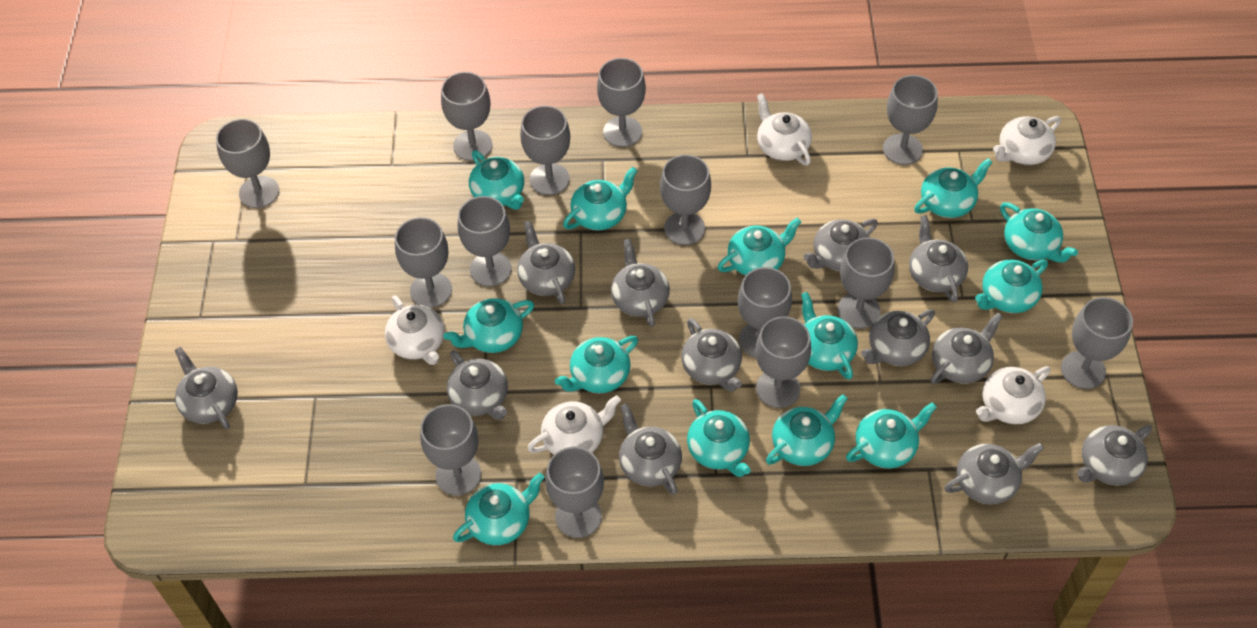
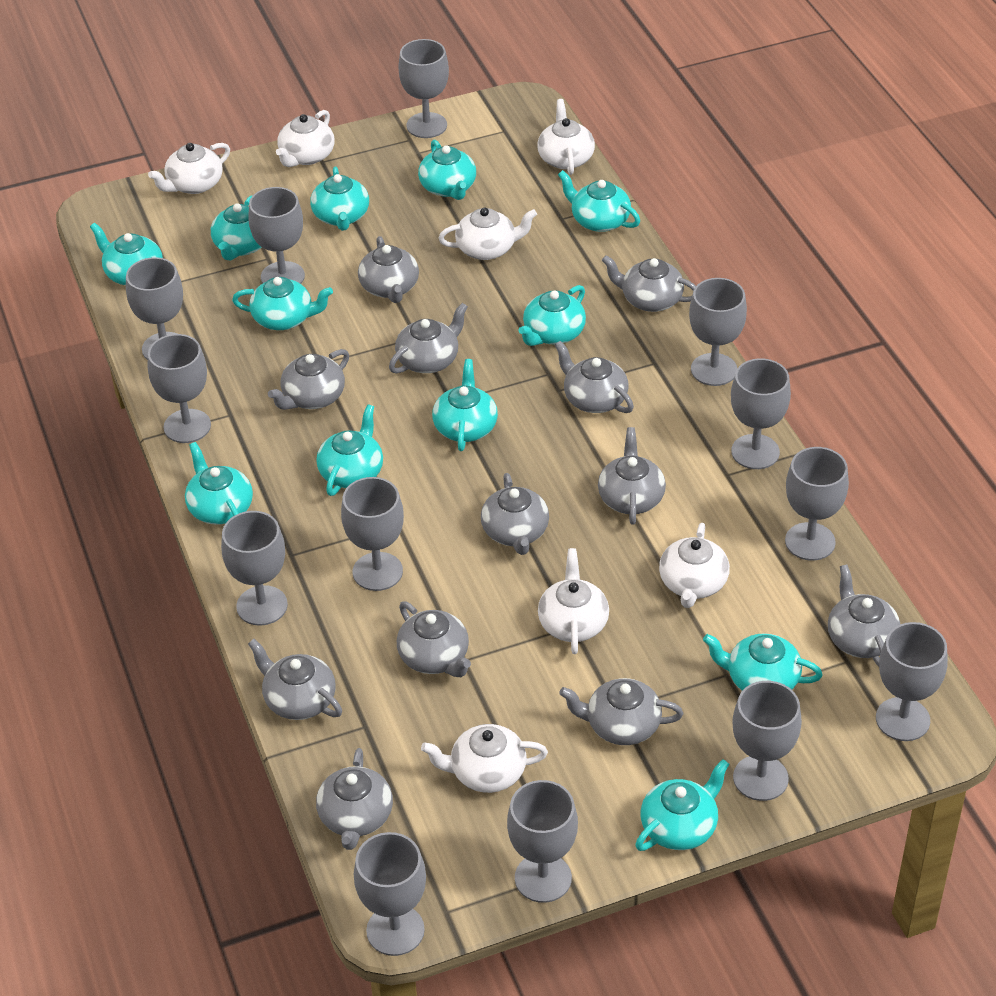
grey goblet: 14 -> 13
turquoise teapot: 13 -> 12
white teapot: 5 -> 7

